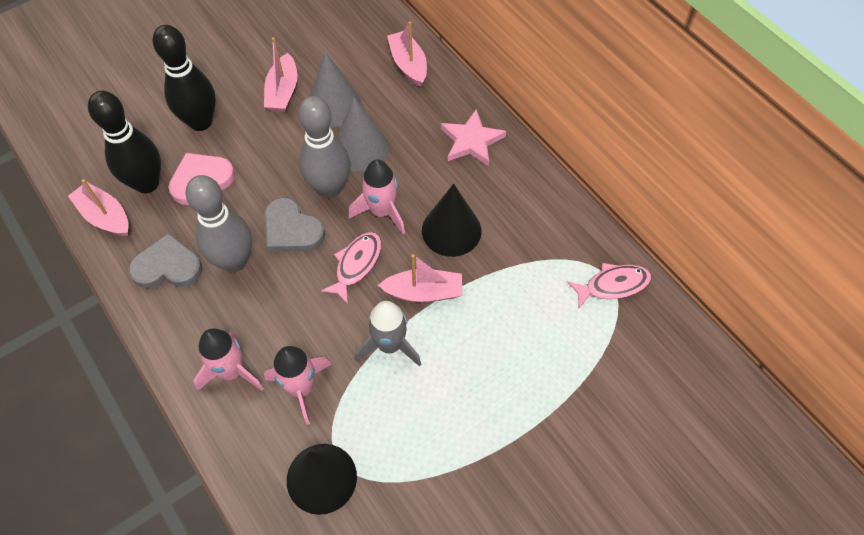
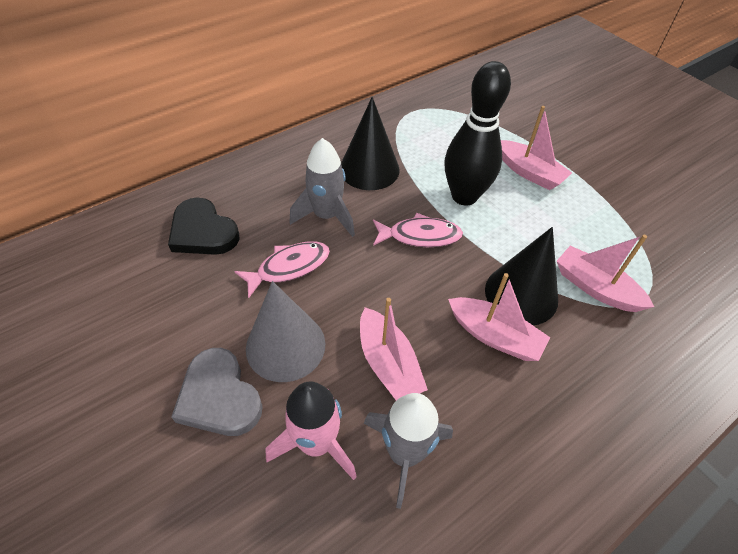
black bowling pin: 2 -> 1
black heart: 0 -> 1
grey bowling pin: 2 -> 0
grey cone: 2 -> 1
grey heart: 2 -> 1
grey rocket: 1 -> 2
pink heart: 1 -> 0
pink rocket: 3 -> 1
pink star: 1 -> 0

